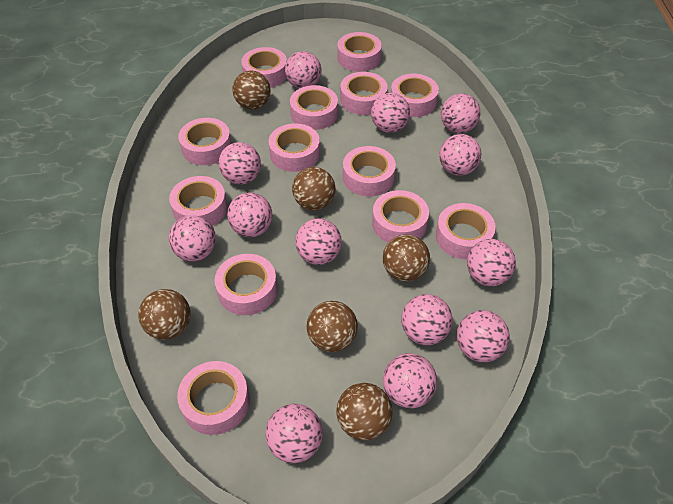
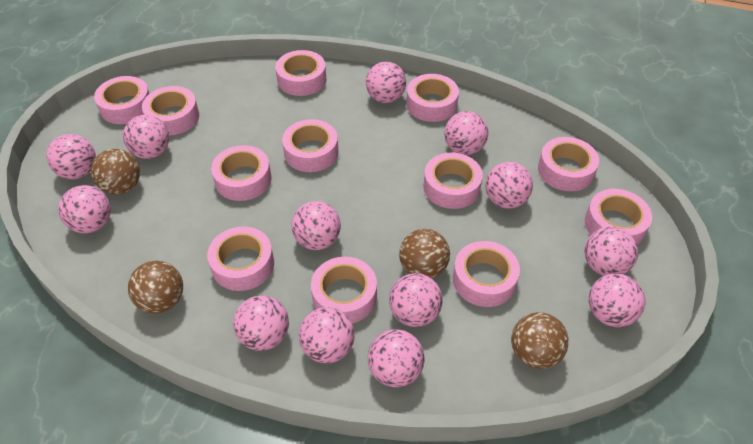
brown ball: 6 -> 4
pink tape: 13 -> 12

